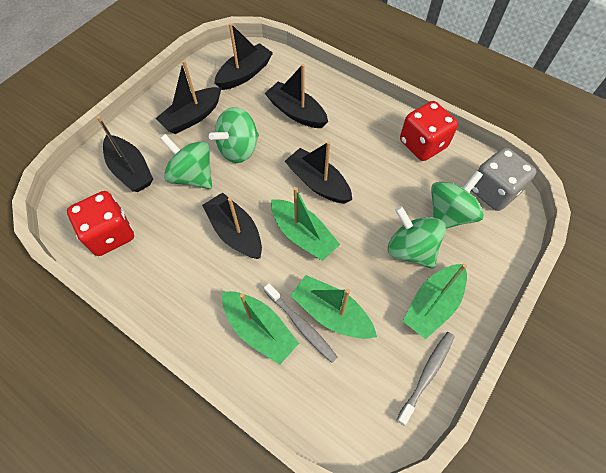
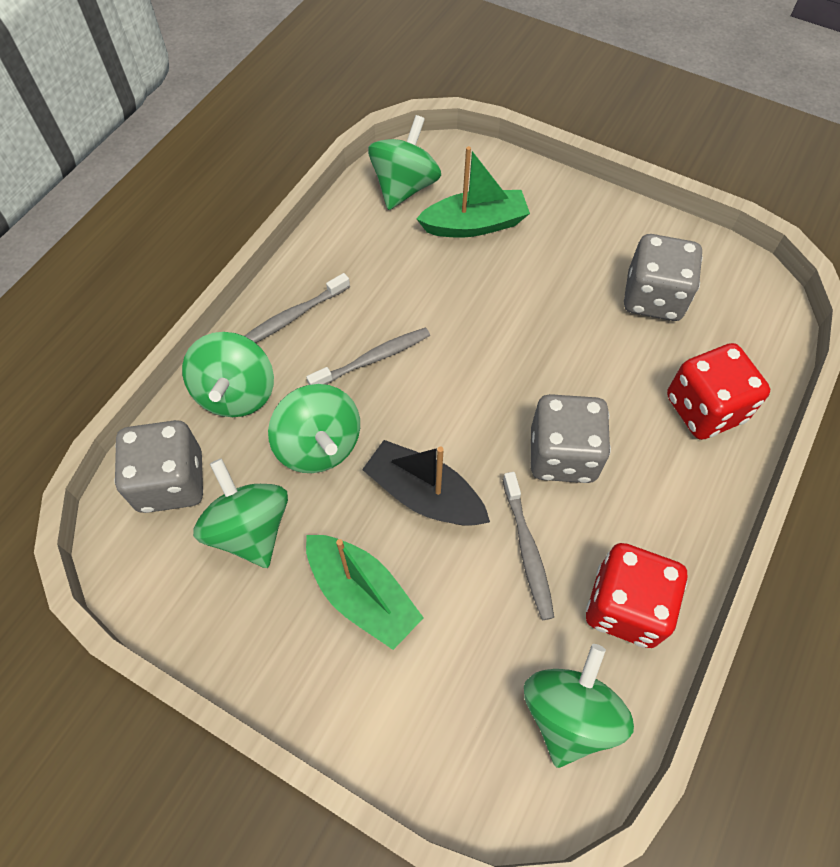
black boat: 6 -> 1
green boat: 4 -> 2
green spinning top: 4 -> 5
grey dice: 1 -> 3
grey toothbrush: 2 -> 3

